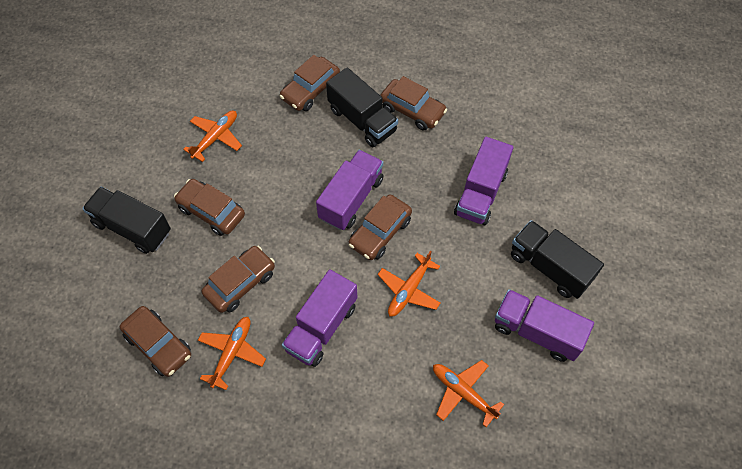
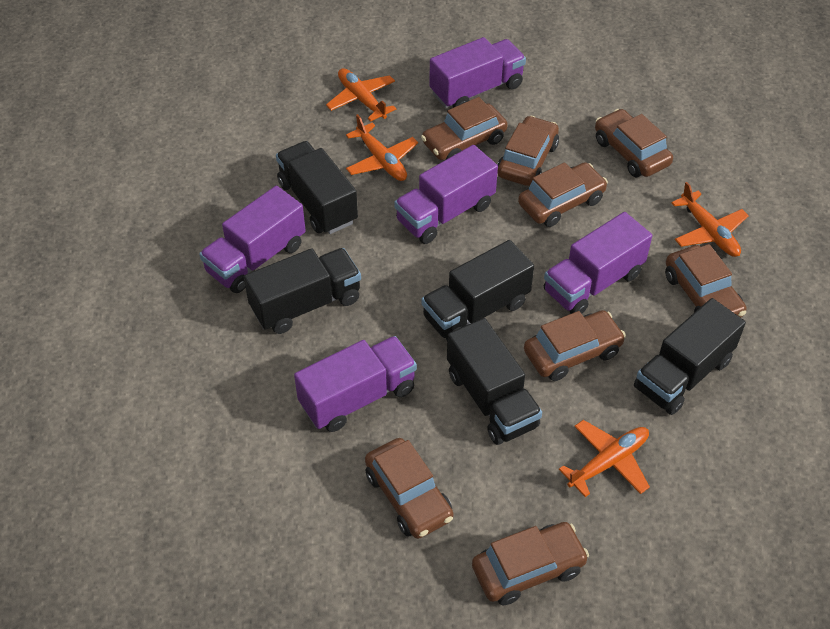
black truck: 3 -> 5
brown car: 6 -> 8
purple truck: 4 -> 5

